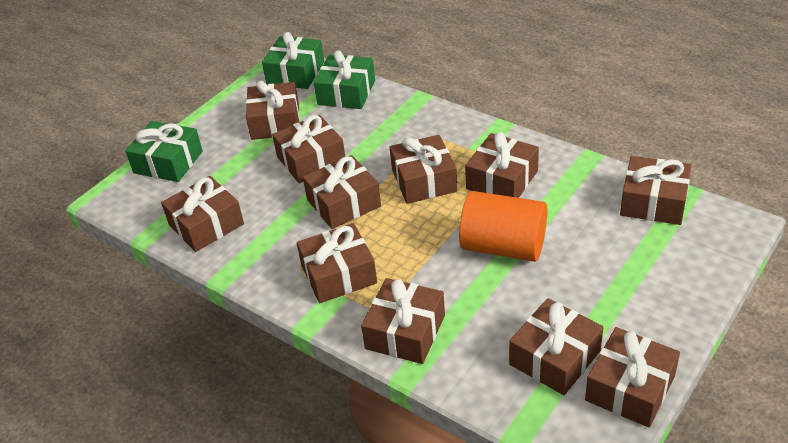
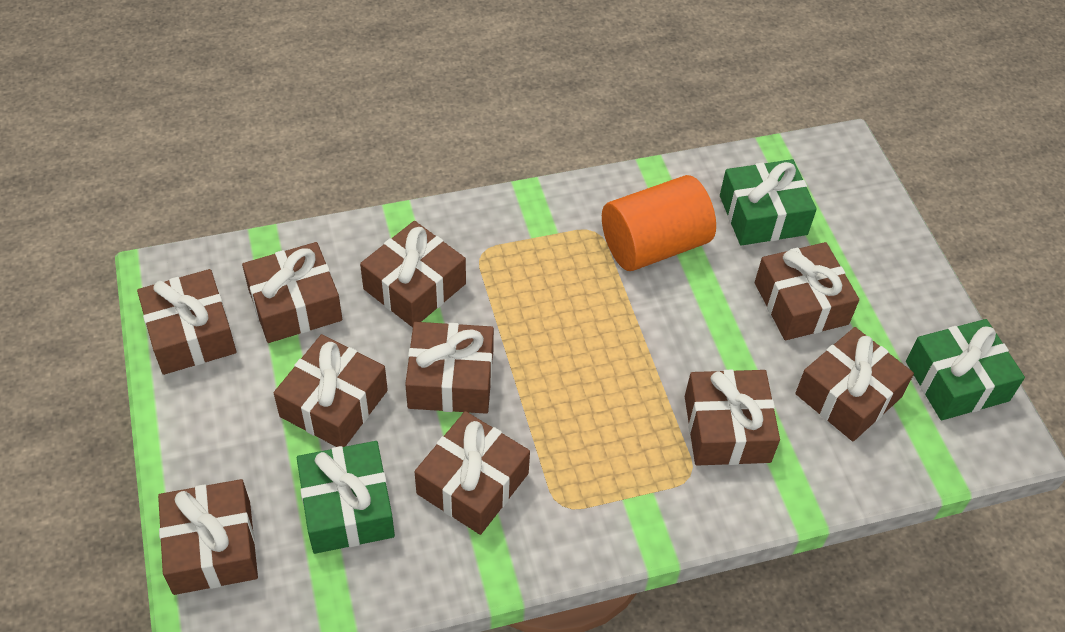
brown gift: 11 -> 10

